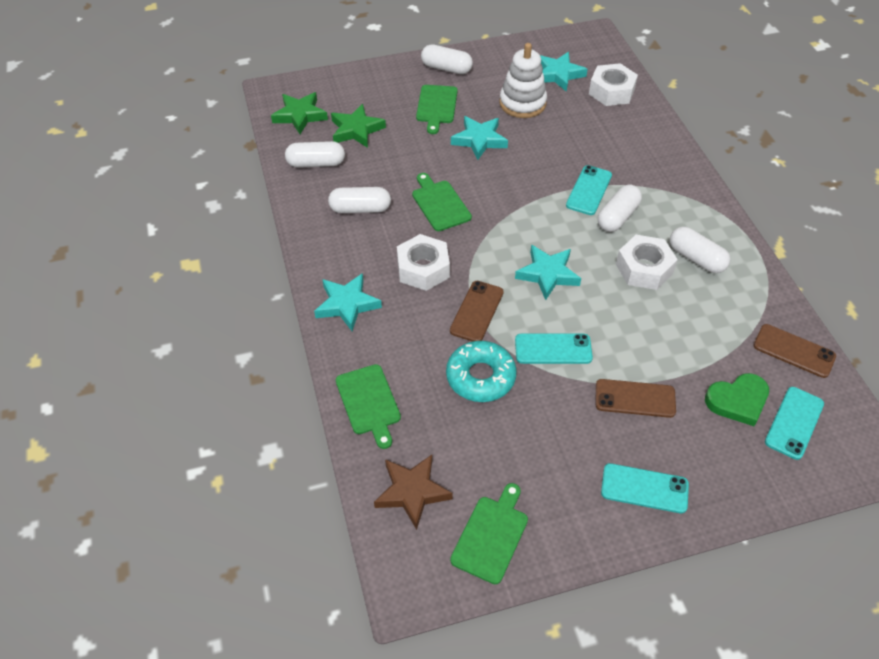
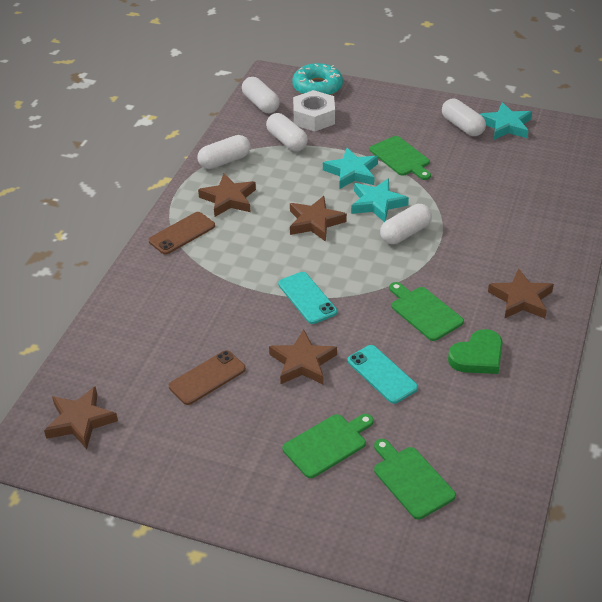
brown phone: 3 -> 2
brown star: 1 -> 5
green star: 2 -> 0
turquoise phone: 4 -> 2
turquoise star: 4 -> 3
white nut: 3 -> 1
white stacking toy: 1 -> 0

